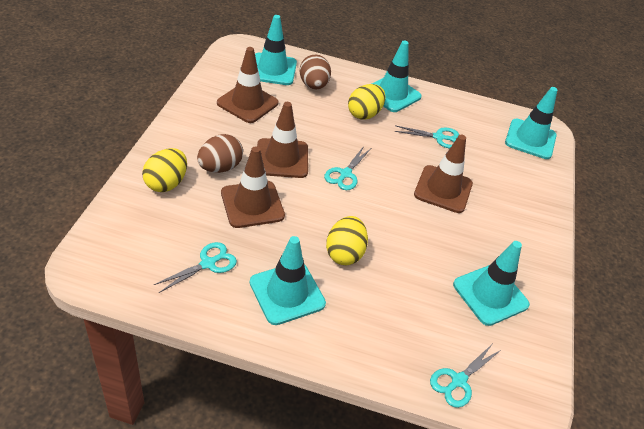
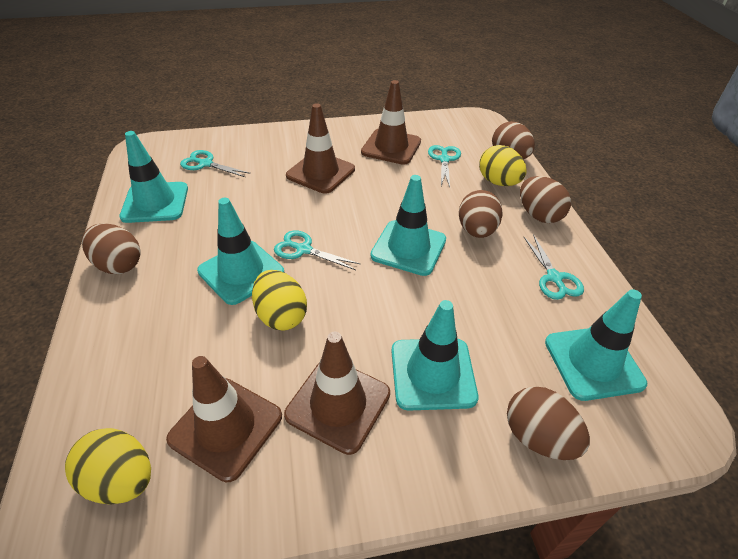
brown egg: 2 -> 5

